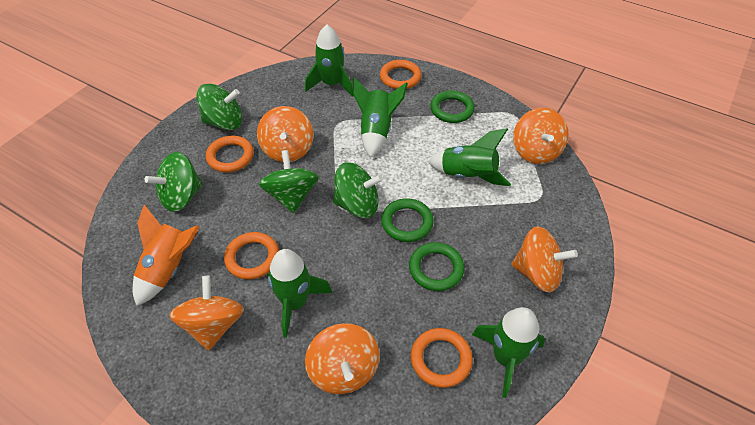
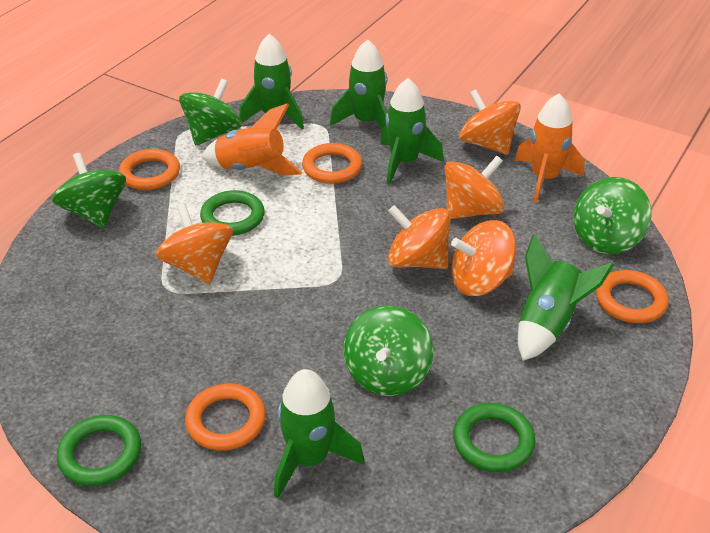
orange rocket: 1 -> 2

